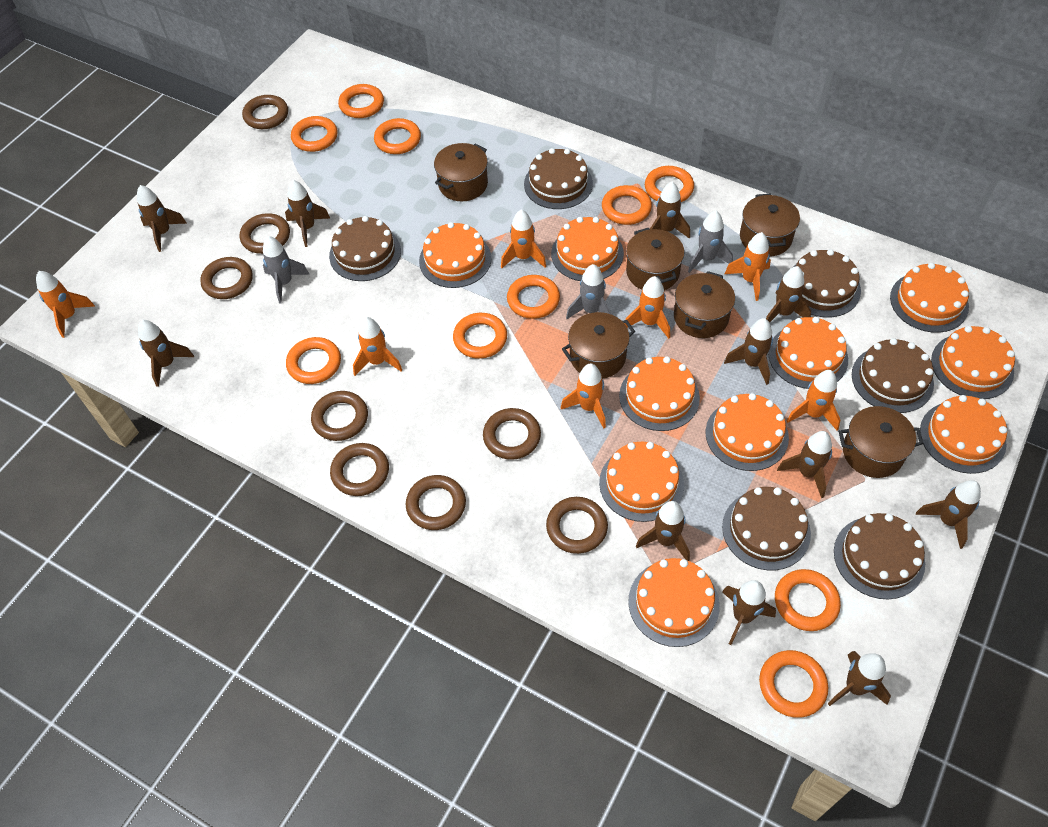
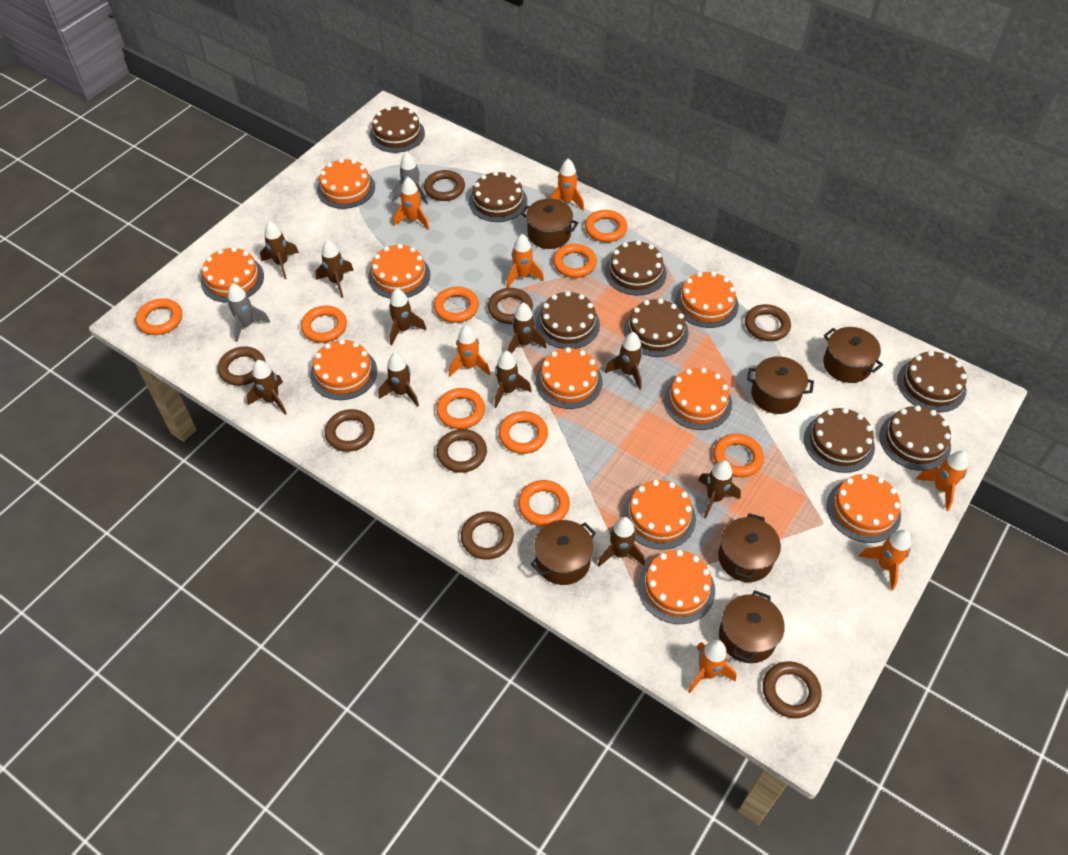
brown cake: 6 -> 8
brown rocket: 11 -> 10
grey rocket: 3 -> 2
orange ring: 10 -> 9

